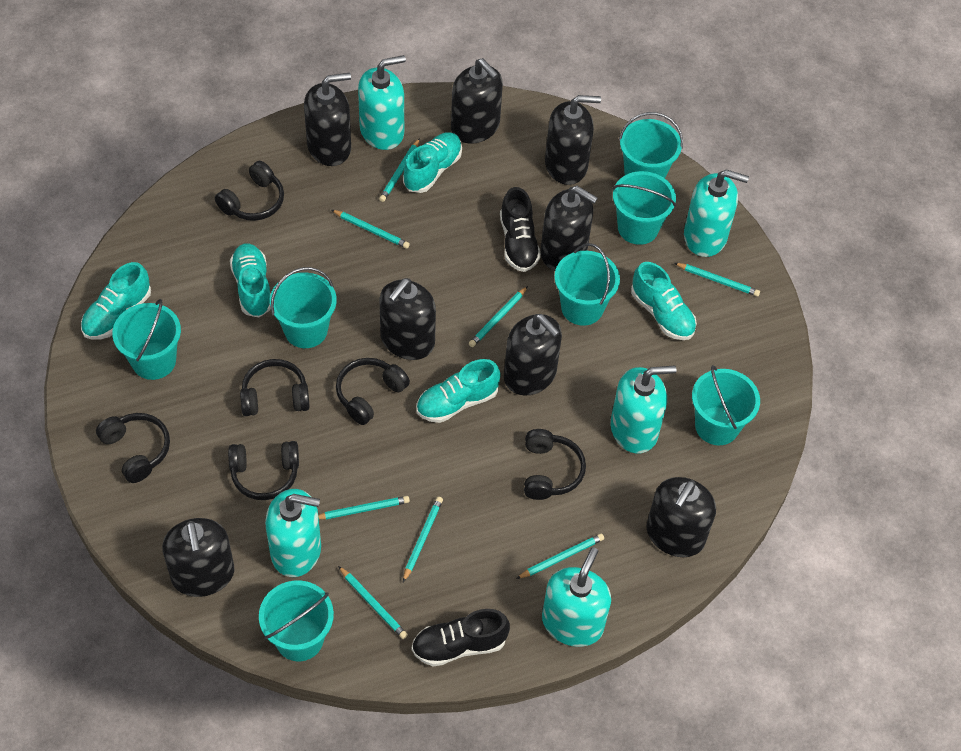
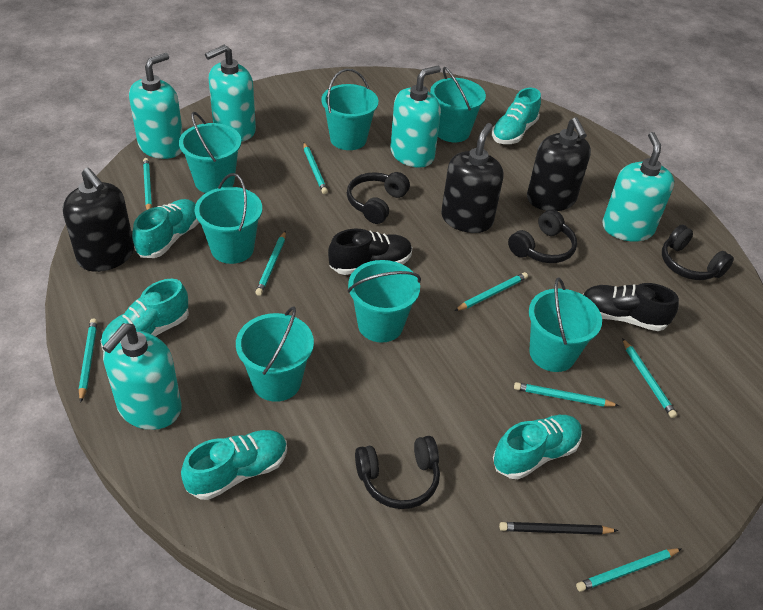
black headphones: 6 -> 4
black pencil: 0 -> 1
black soap dispenser: 8 -> 3

